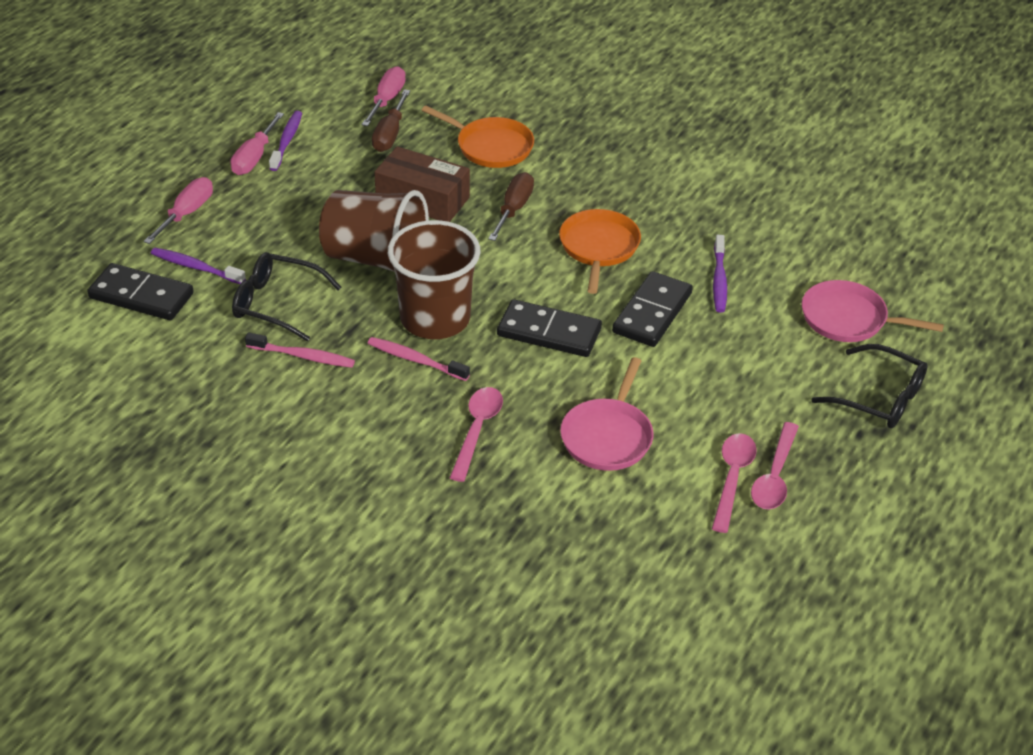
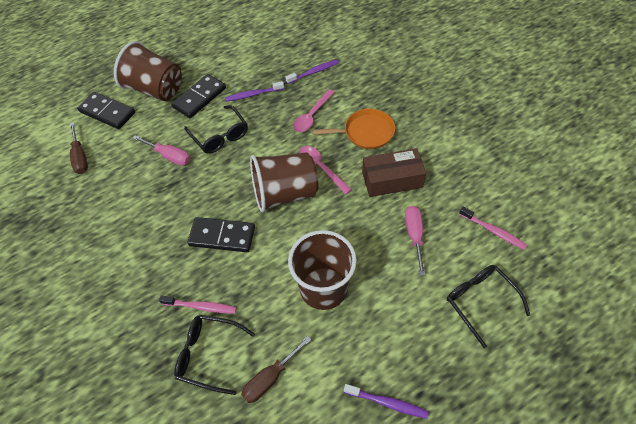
black glasses: 2 -> 3
brown cup: 2 -> 3
orange pan: 2 -> 1
pink pan: 2 -> 0
pink screwdriver: 3 -> 2
pink spoon: 3 -> 2

